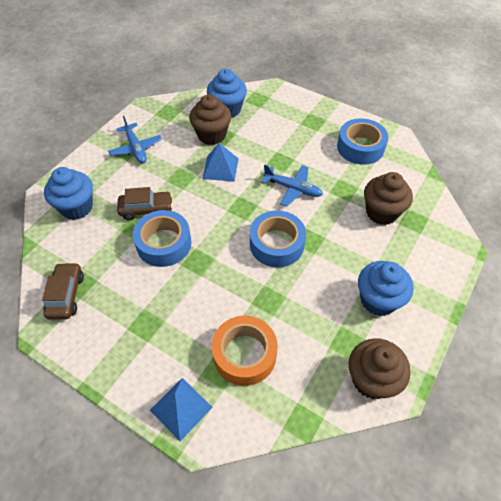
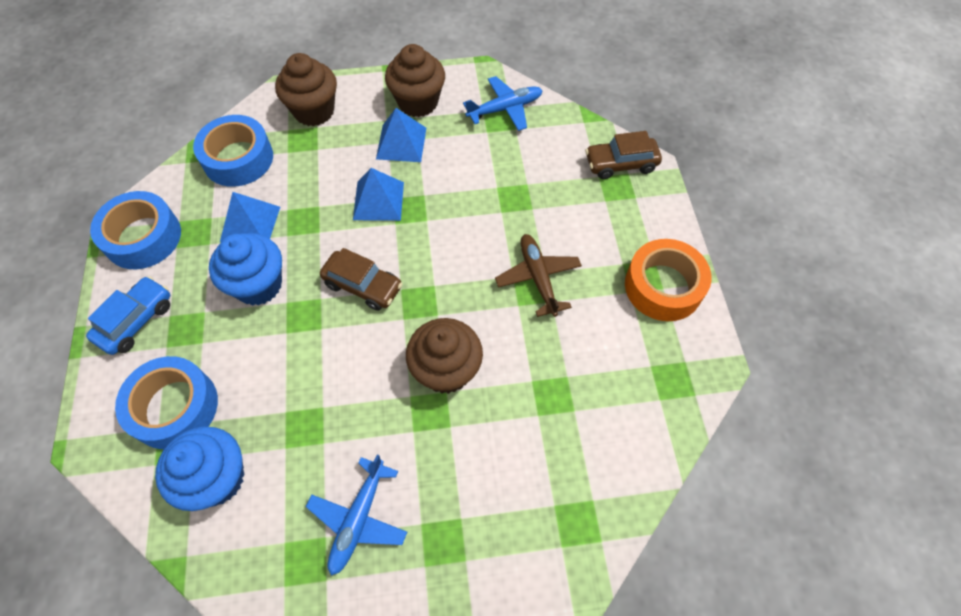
blue car: 0 -> 1
blue cupcake: 3 -> 2
blue pyramid: 2 -> 3
brown plane: 0 -> 1

